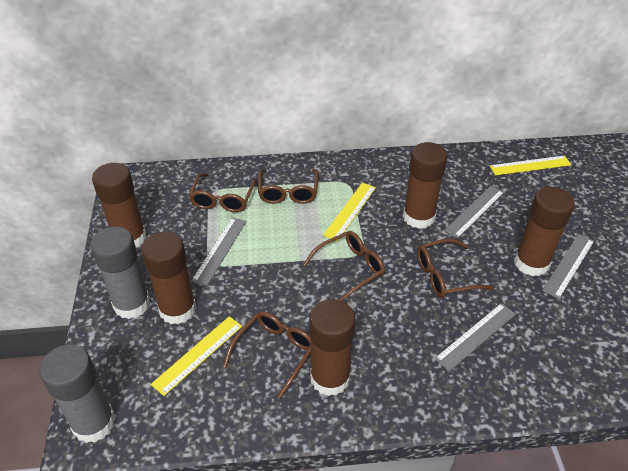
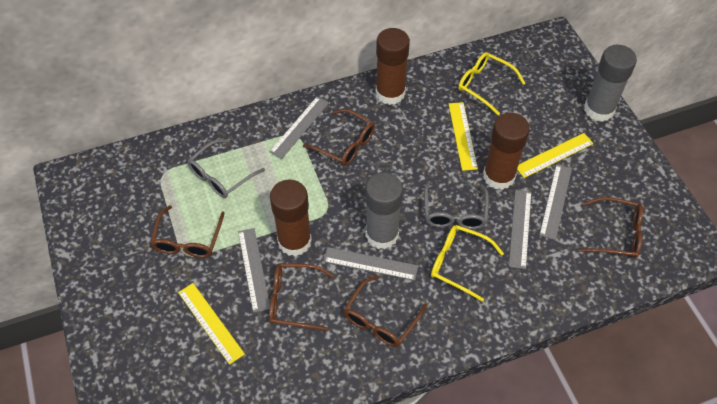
brown glue stick: 5 -> 3
grey glasses: 0 -> 2
grey ruler: 4 -> 5
yellow glasses: 0 -> 2

